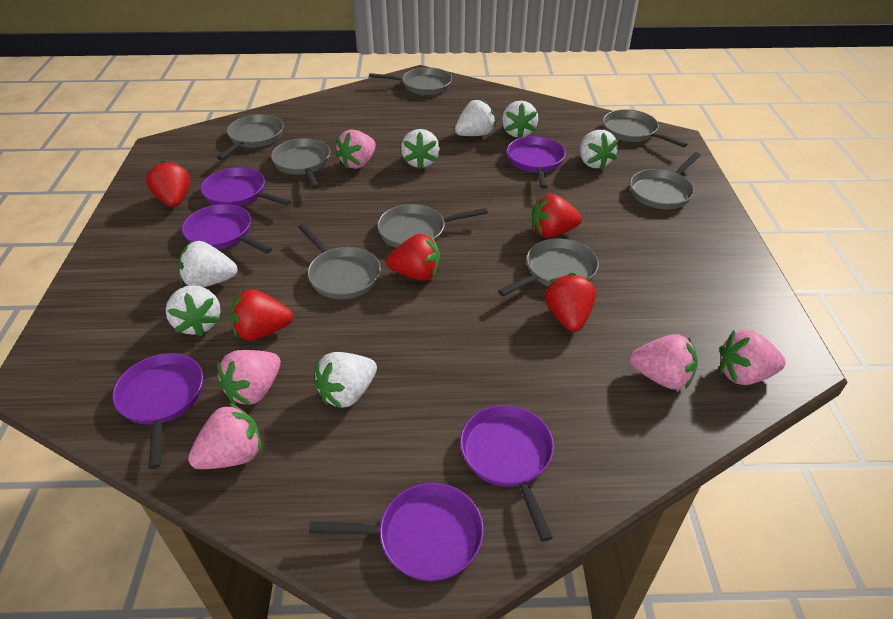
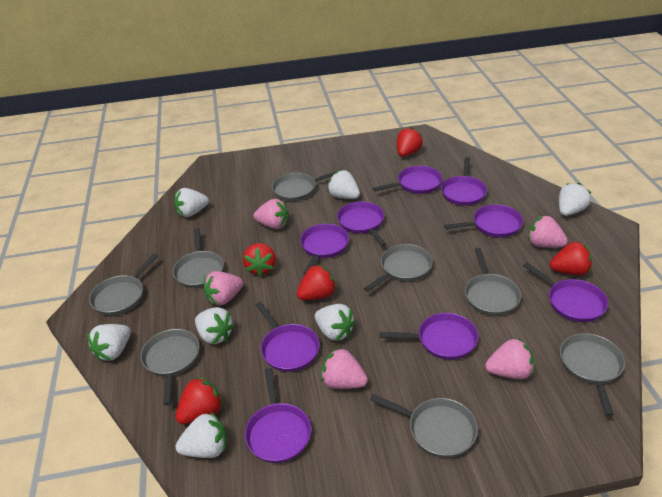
purple pan: 6 -> 9

